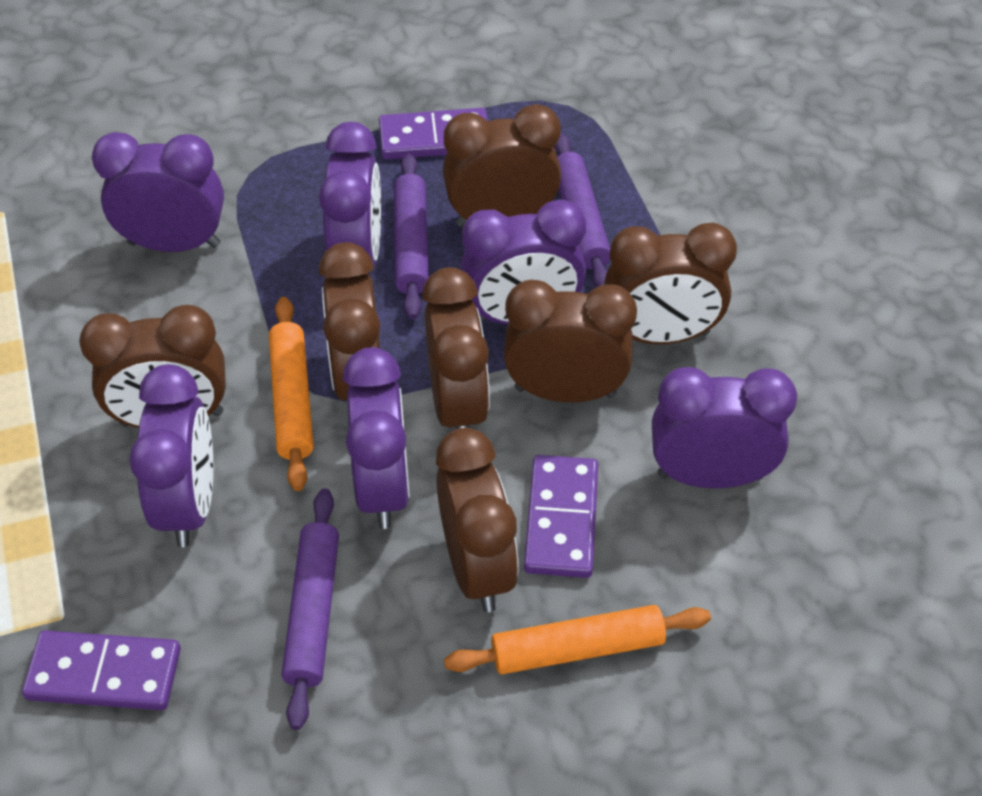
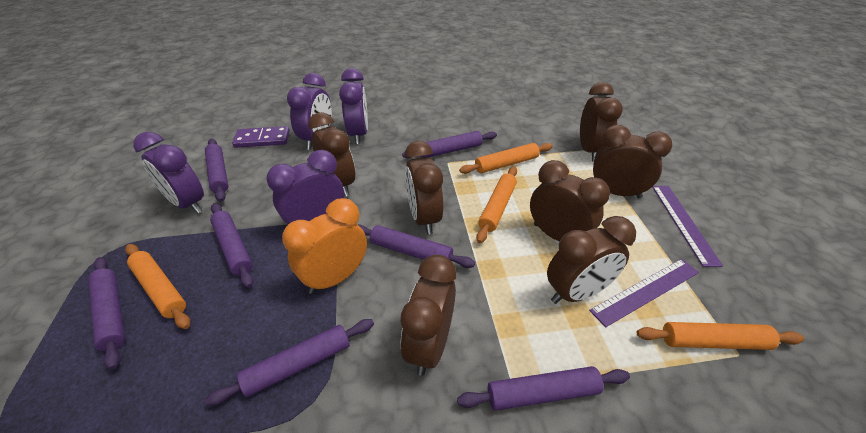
orange clock: 0 -> 1
orange rolling pin: 2 -> 4
purple clock: 6 -> 4
purple domino: 3 -> 1
purple rolling pin: 3 -> 7
purple ruler: 0 -> 2

